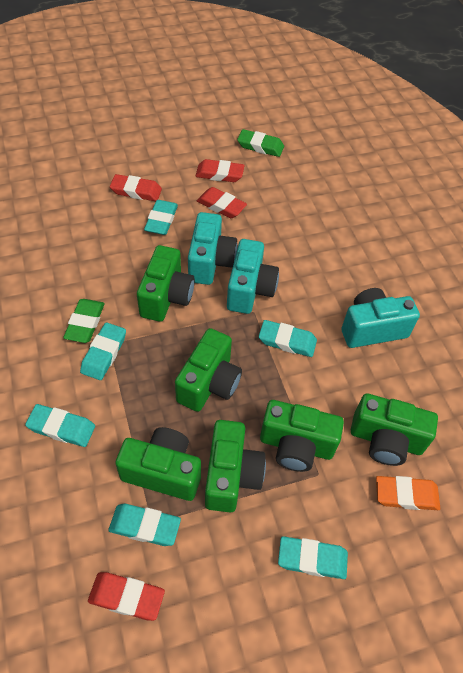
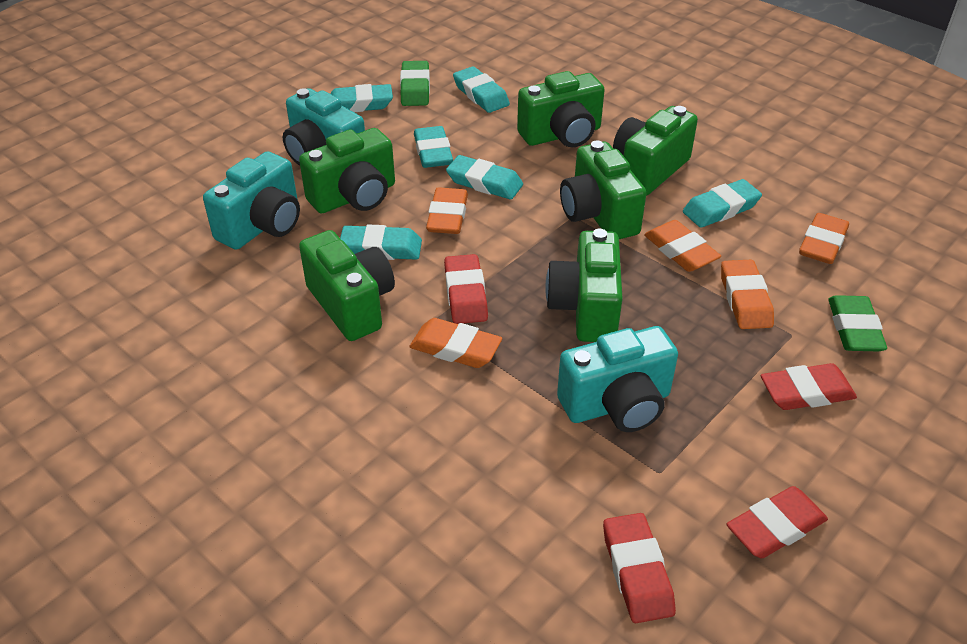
orange eraser: 1 -> 5

